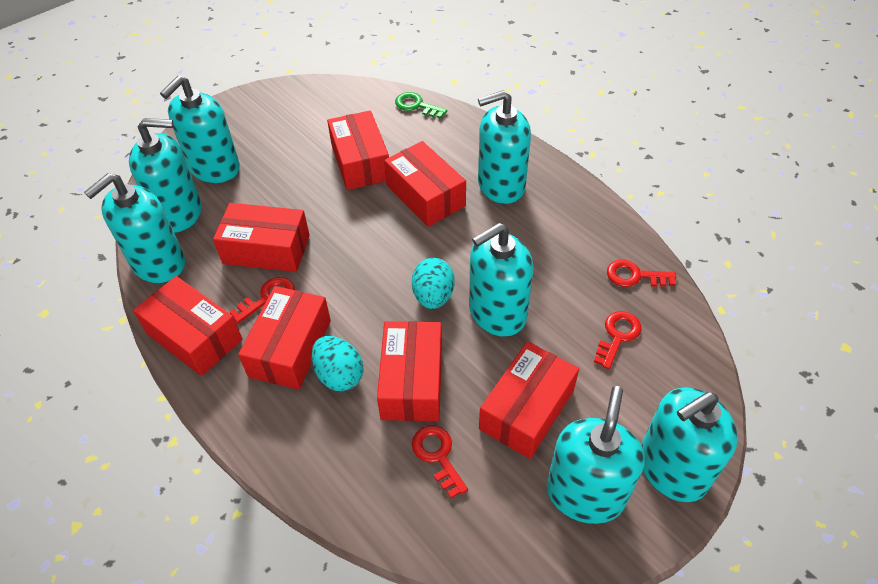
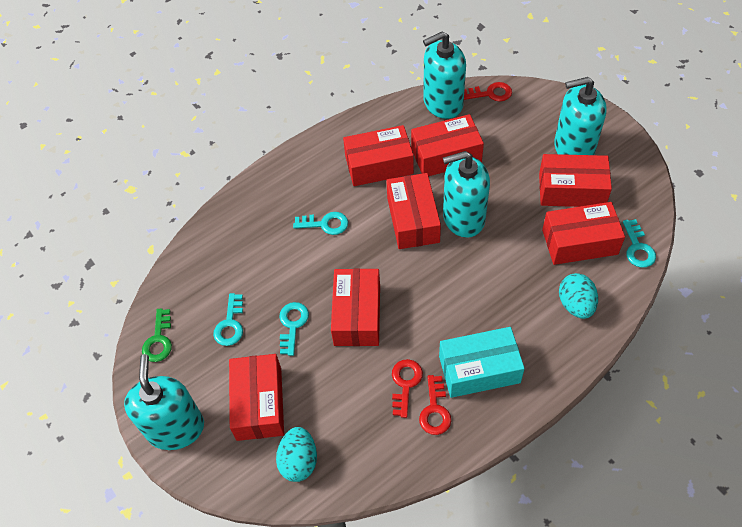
red key: 4 -> 3
turquoise box: 0 -> 1
turquoise key: 0 -> 4
turquoise soap dispenser: 7 -> 4

